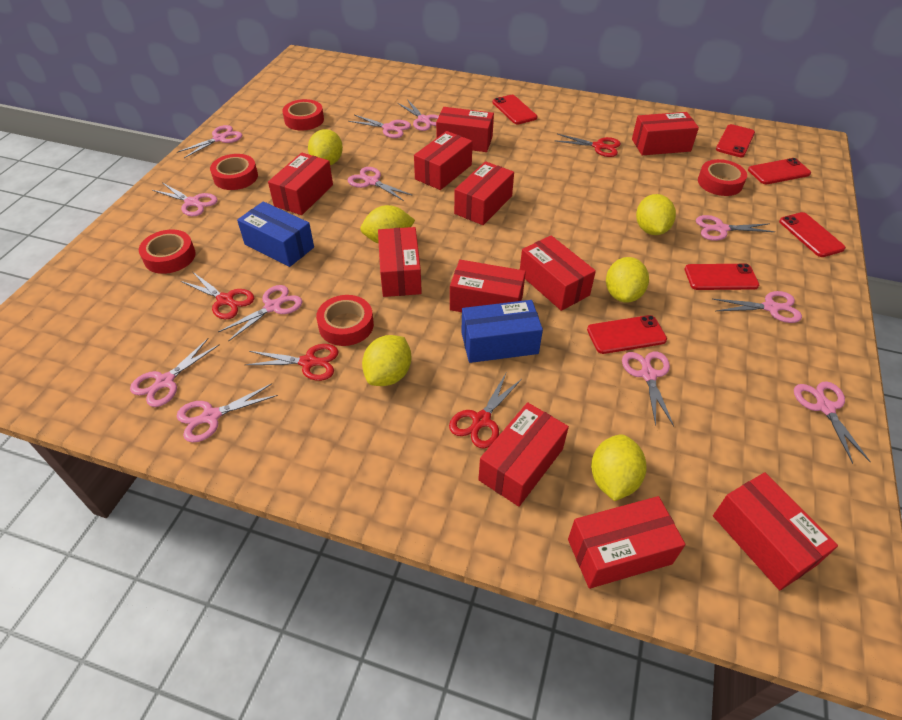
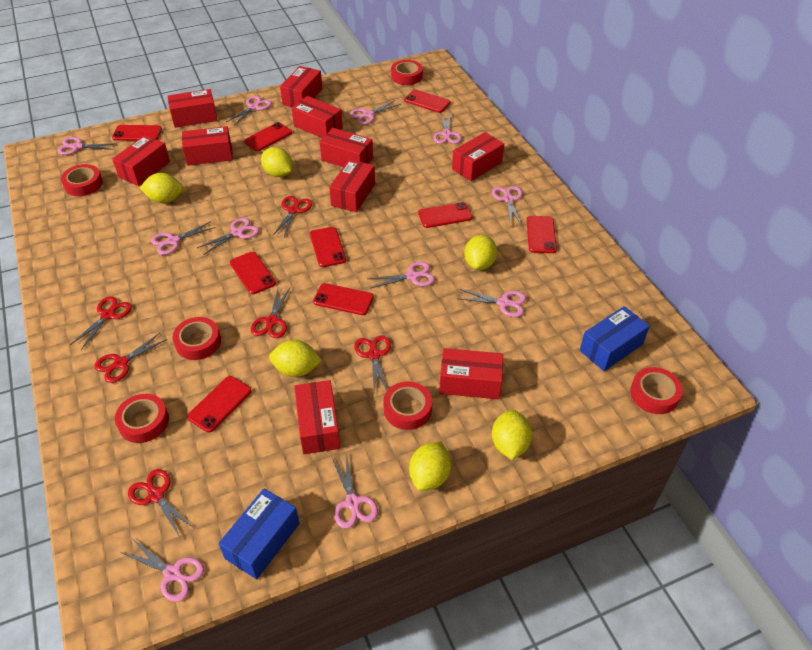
pink scissors: 12 -> 11
red box: 11 -> 10
red phone: 6 -> 9
red scissors: 4 -> 6
red tape: 5 -> 6

